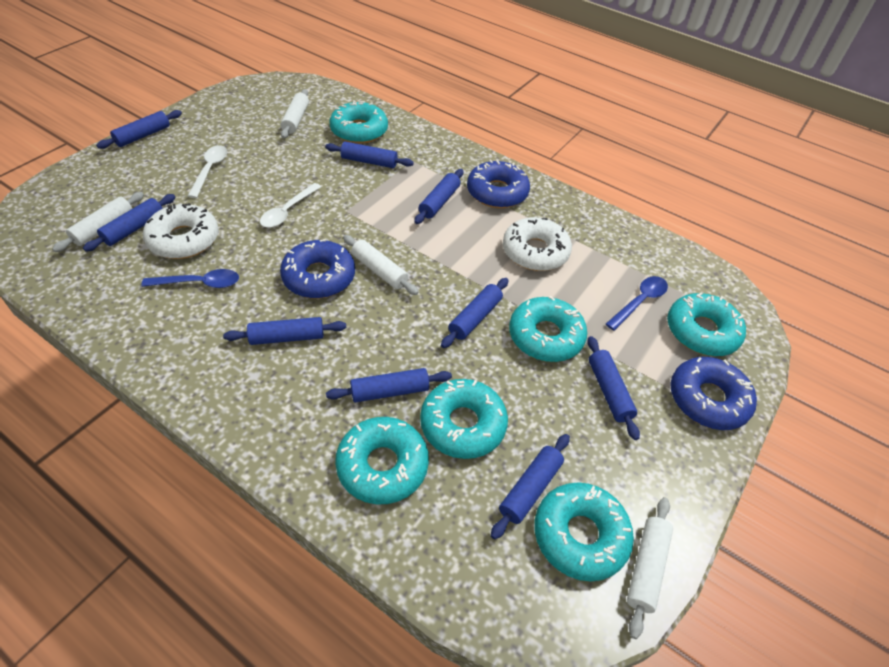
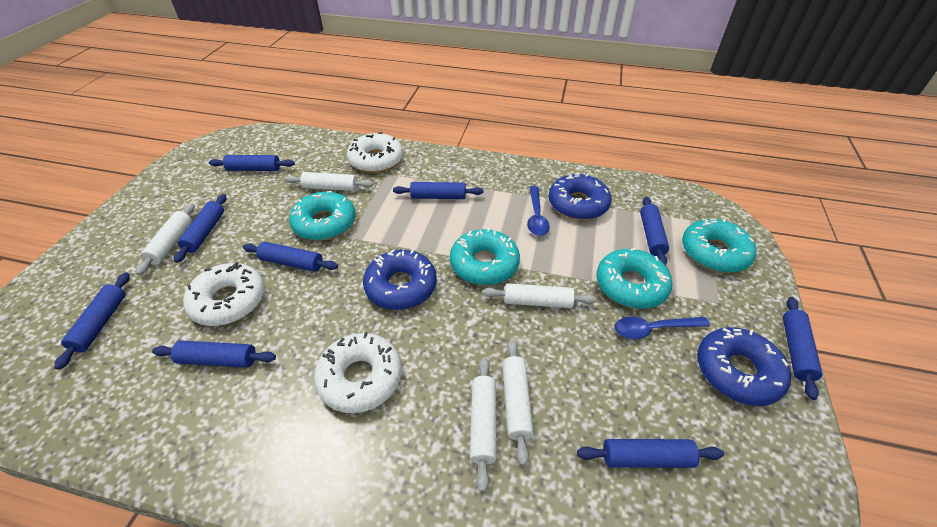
turquoise donut: 6 -> 4
white donut: 2 -> 3
white rolling pin: 4 -> 5
white spoon: 2 -> 0

